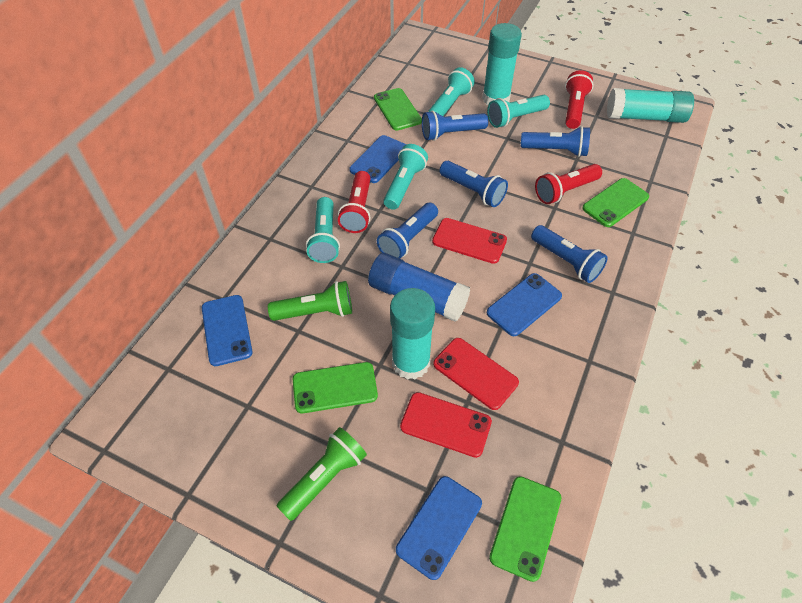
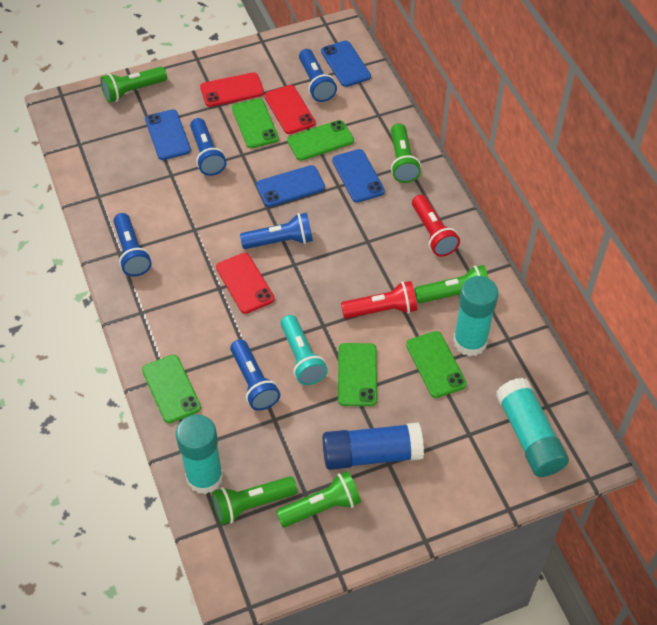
green flashlight: 2 -> 5
green phone: 4 -> 5
red flashlight: 3 -> 2
turquoise flashlight: 4 -> 1

